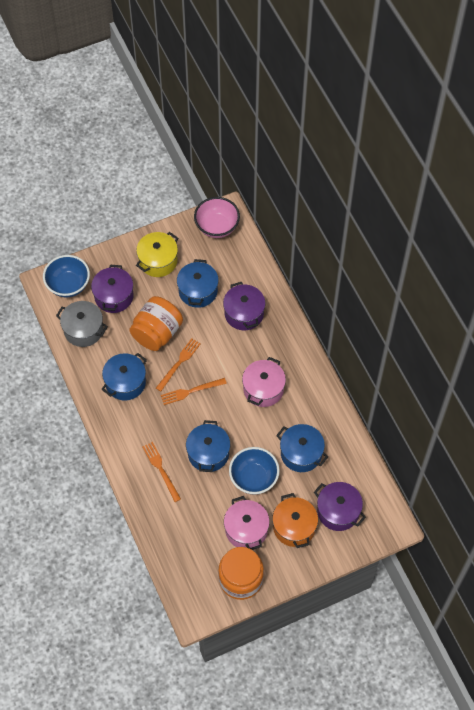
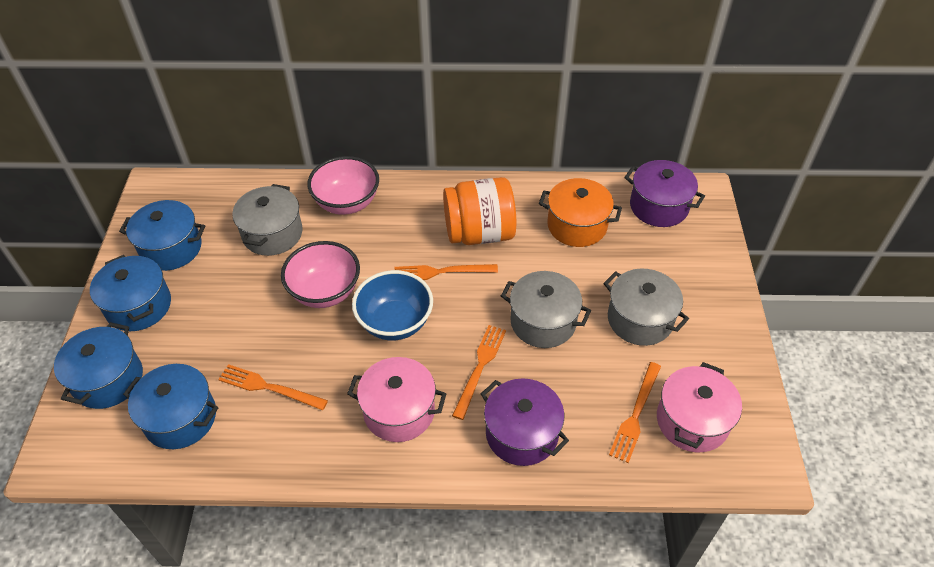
blue bowl: 2 -> 1
grey pot: 1 -> 3
orange fork: 3 -> 4
orange jar: 2 -> 1
pink bowl: 1 -> 2
purple pot: 3 -> 2
yellow pot: 1 -> 0

